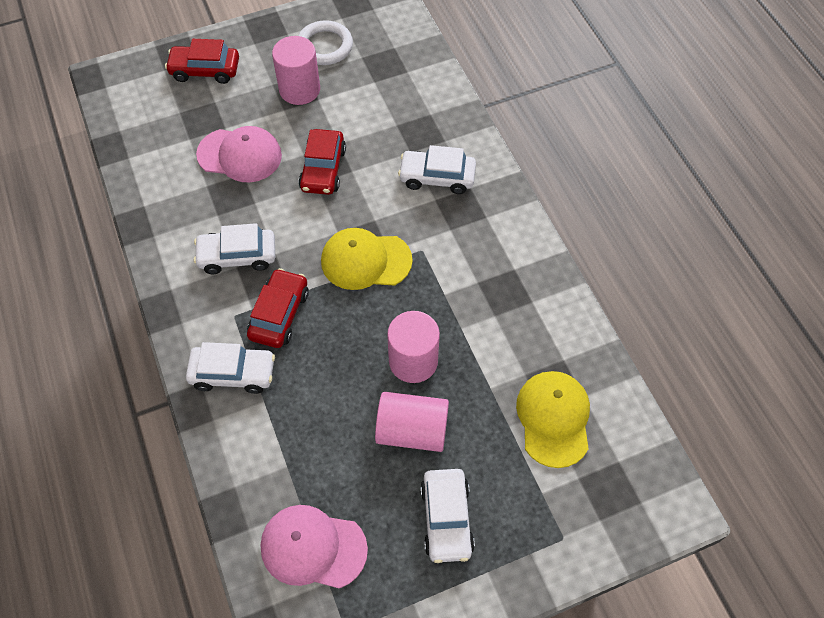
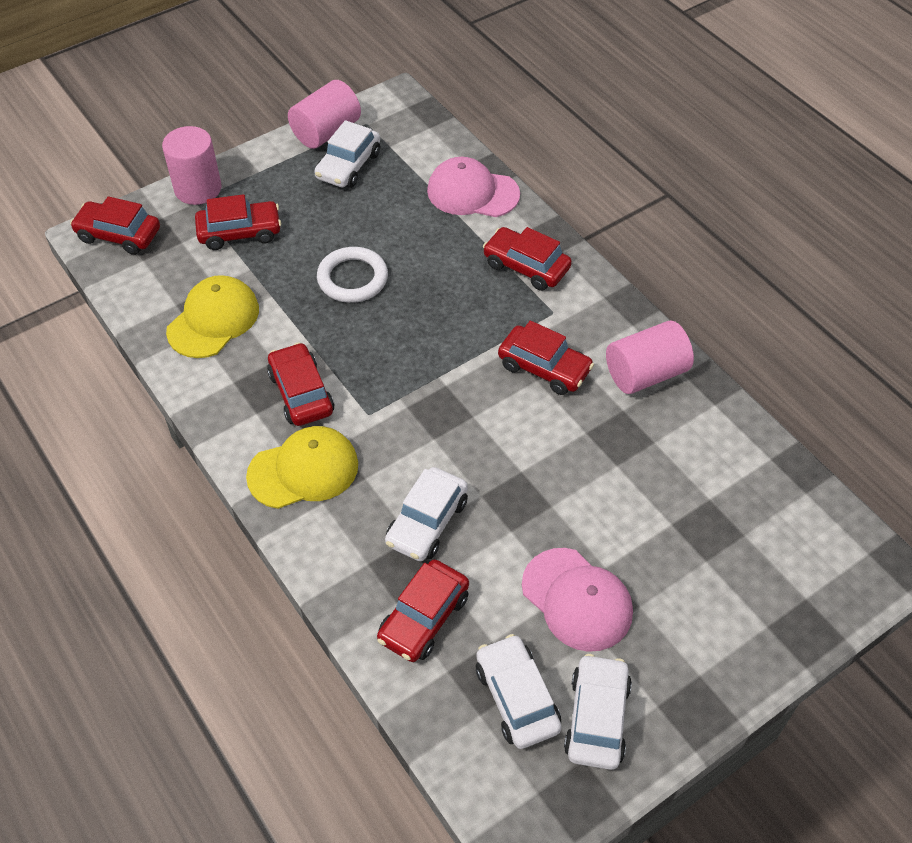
red car: 3 -> 6

